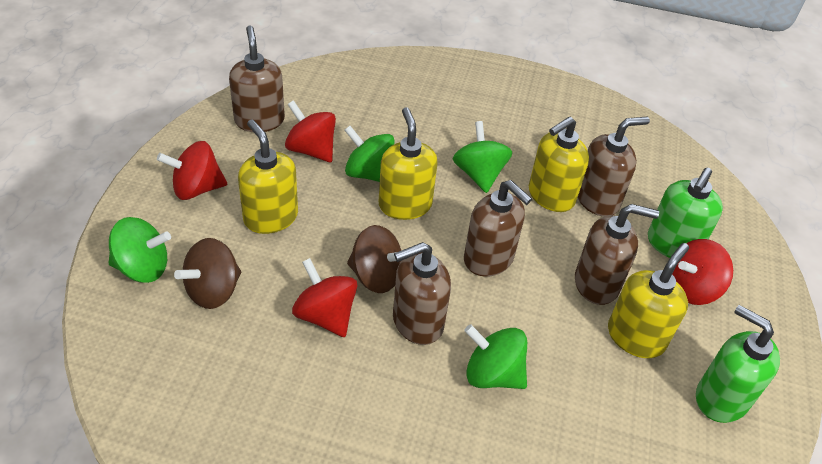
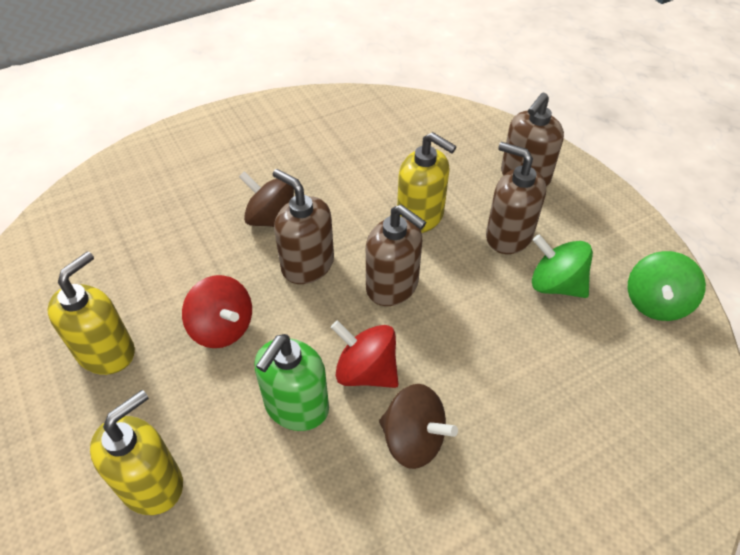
brown soap dispenser: 5 -> 4
green soap dispenser: 2 -> 1
green spinning top: 4 -> 2
red spinning top: 4 -> 2
yellow soap dispenser: 4 -> 3

